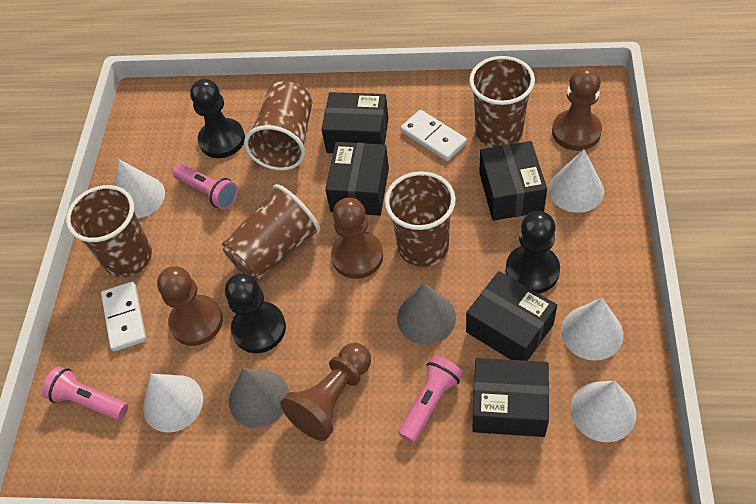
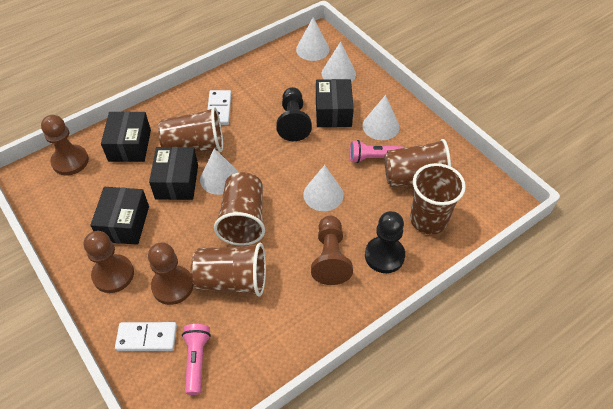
black box: 5 -> 4
black pawn: 3 -> 2
grey cone: 2 -> 0
pink flashlight: 3 -> 2

